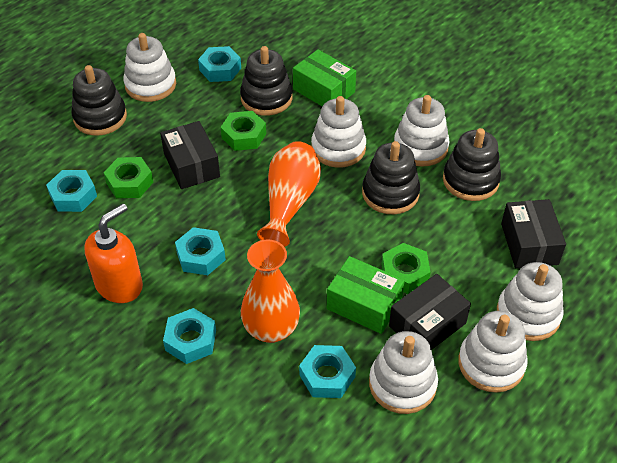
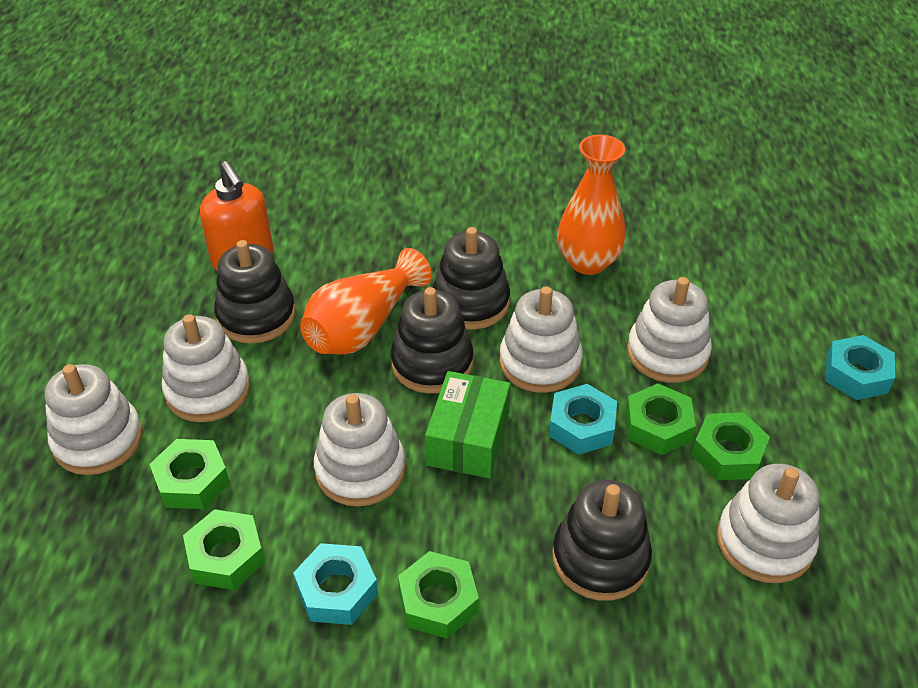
black box: 3 -> 0
green box: 2 -> 1
green nut: 3 -> 5
turquoise nut: 5 -> 3

